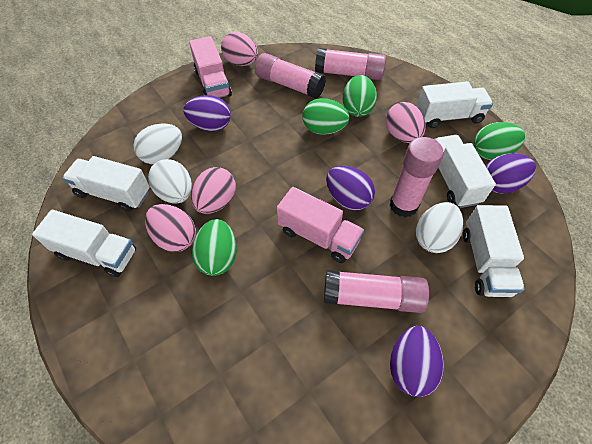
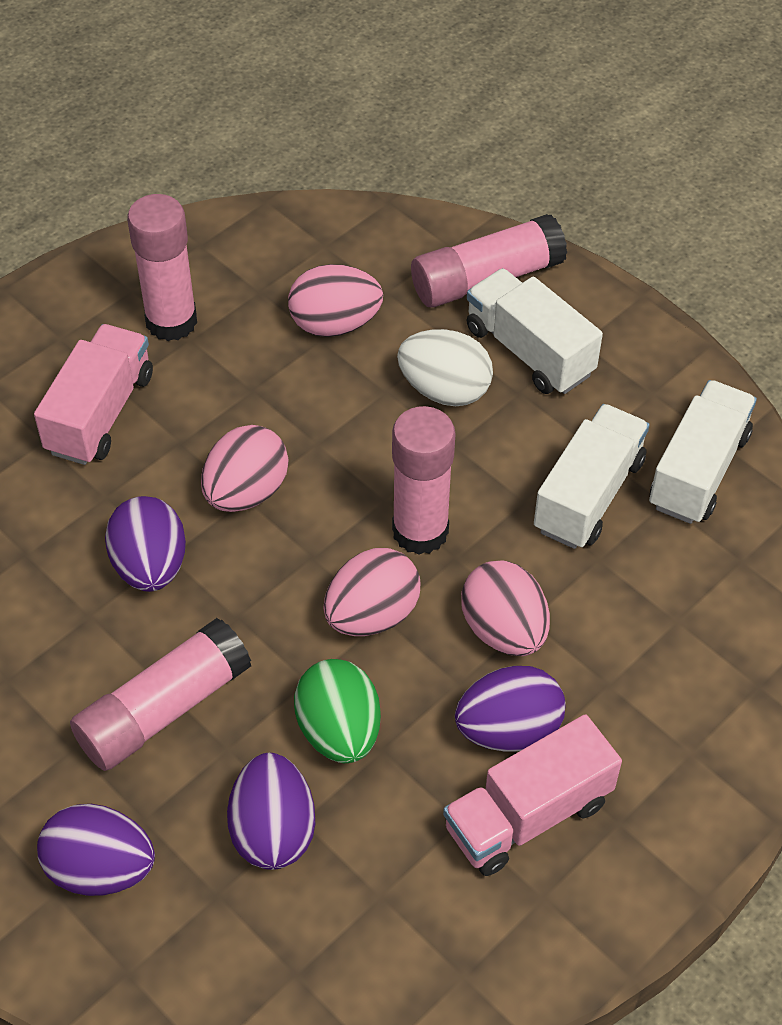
green egg: 4 -> 1
white egg: 3 -> 1
white truck: 5 -> 3

